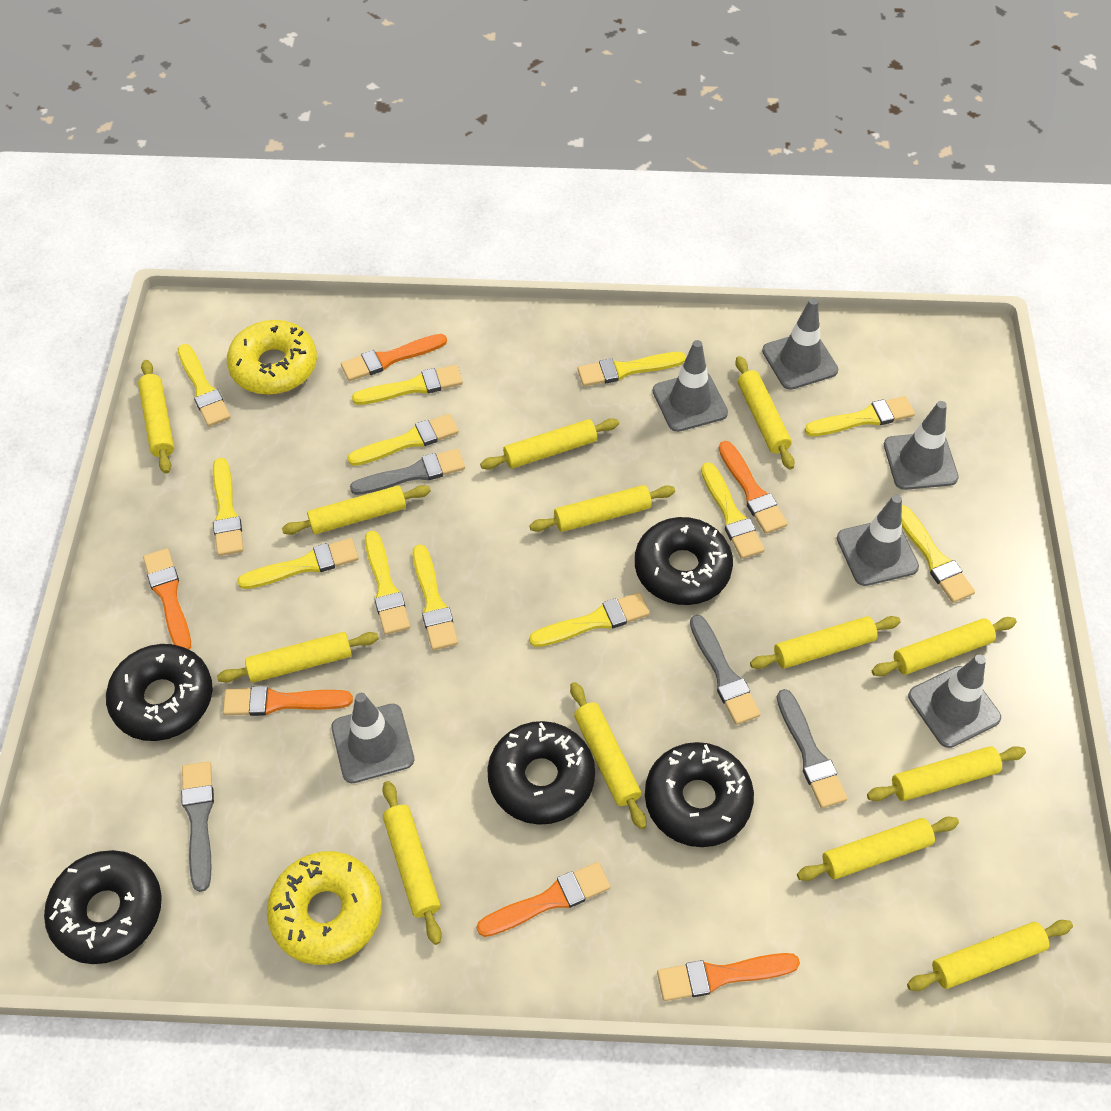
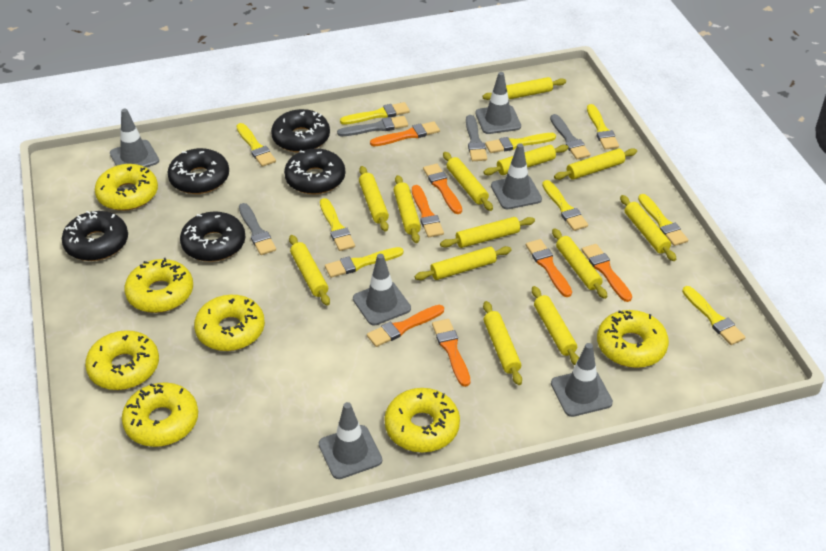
orange brush: 6 -> 7
yellow brush: 12 -> 9
yellow donut: 2 -> 7

